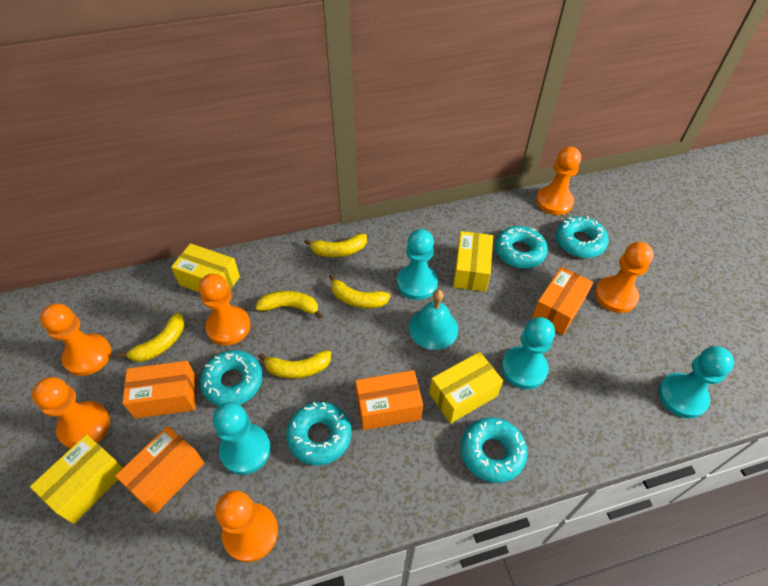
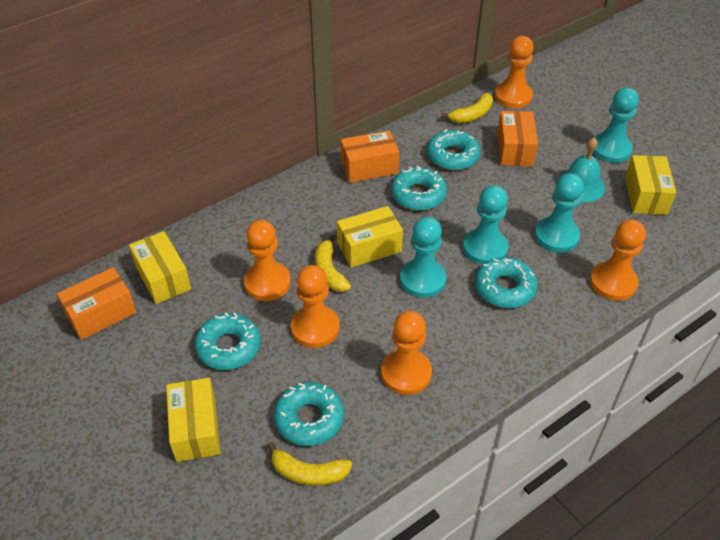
orange box: 4 -> 3
orange pawn: 6 -> 5
yellow banana: 5 -> 3

